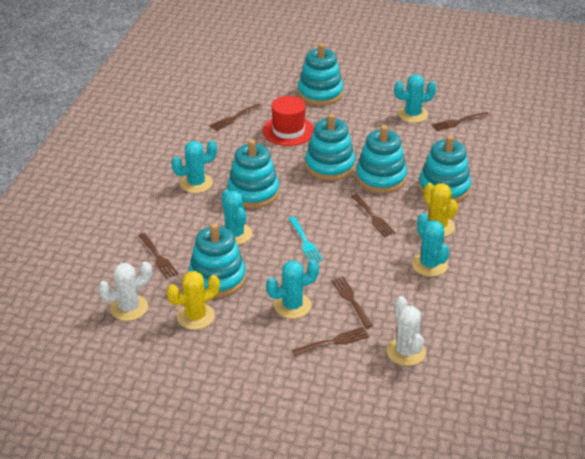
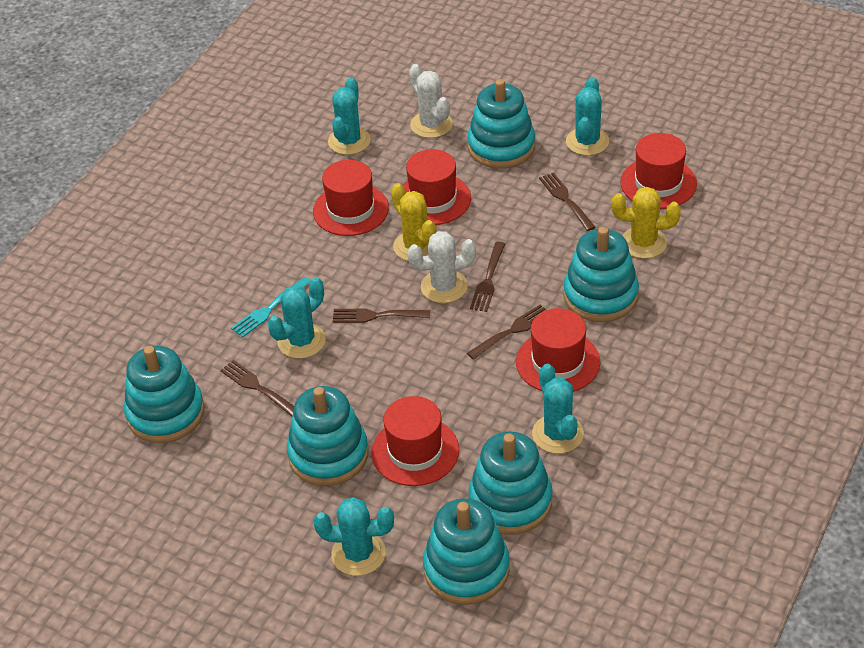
brown fork: 6 -> 5
red hat: 1 -> 5

